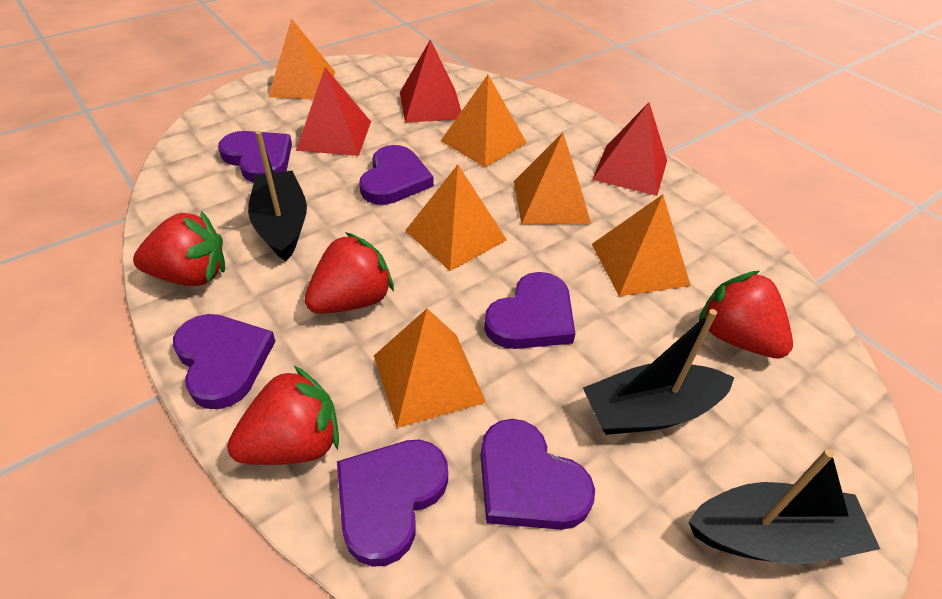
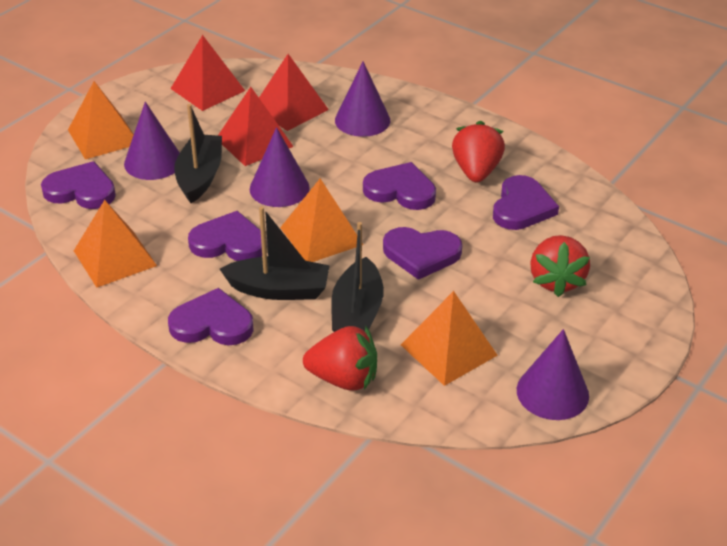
orange pyramid: 6 -> 4
purple cone: 0 -> 4
red strawberry: 4 -> 3

